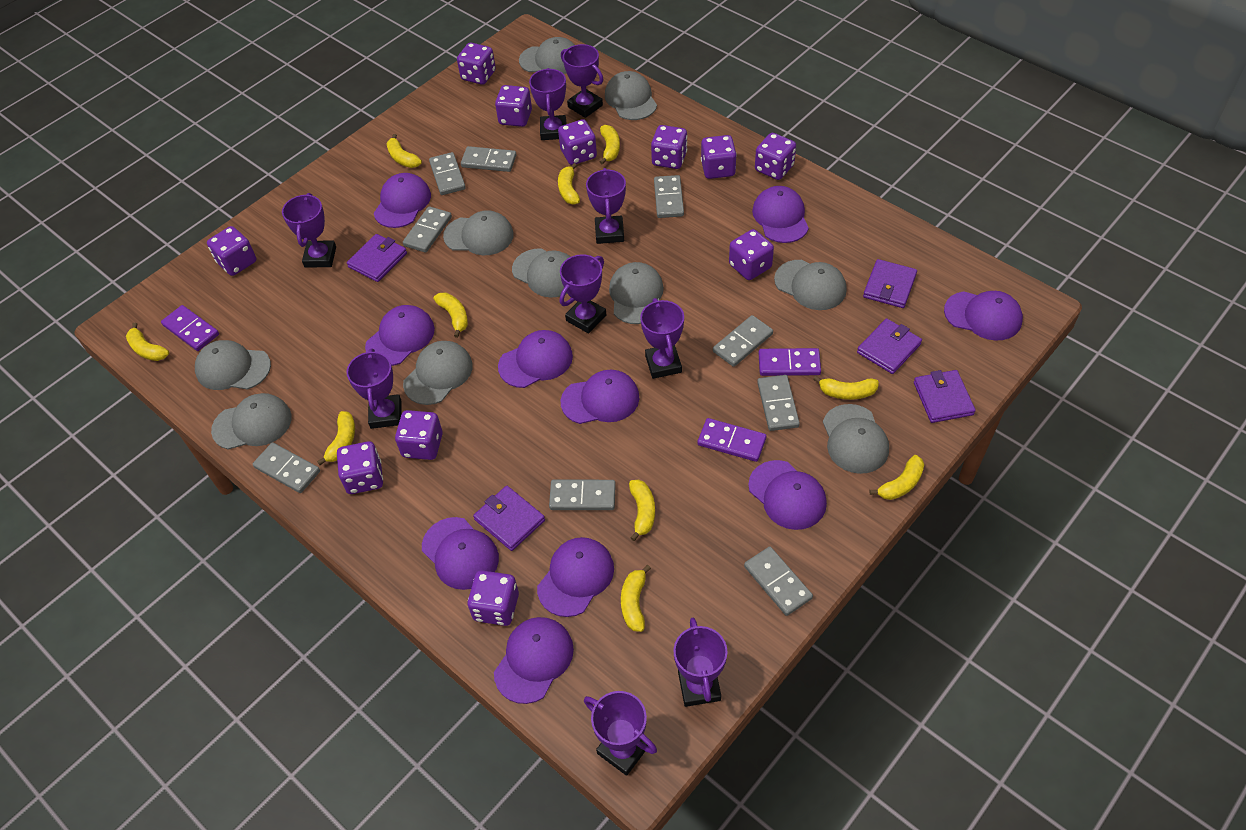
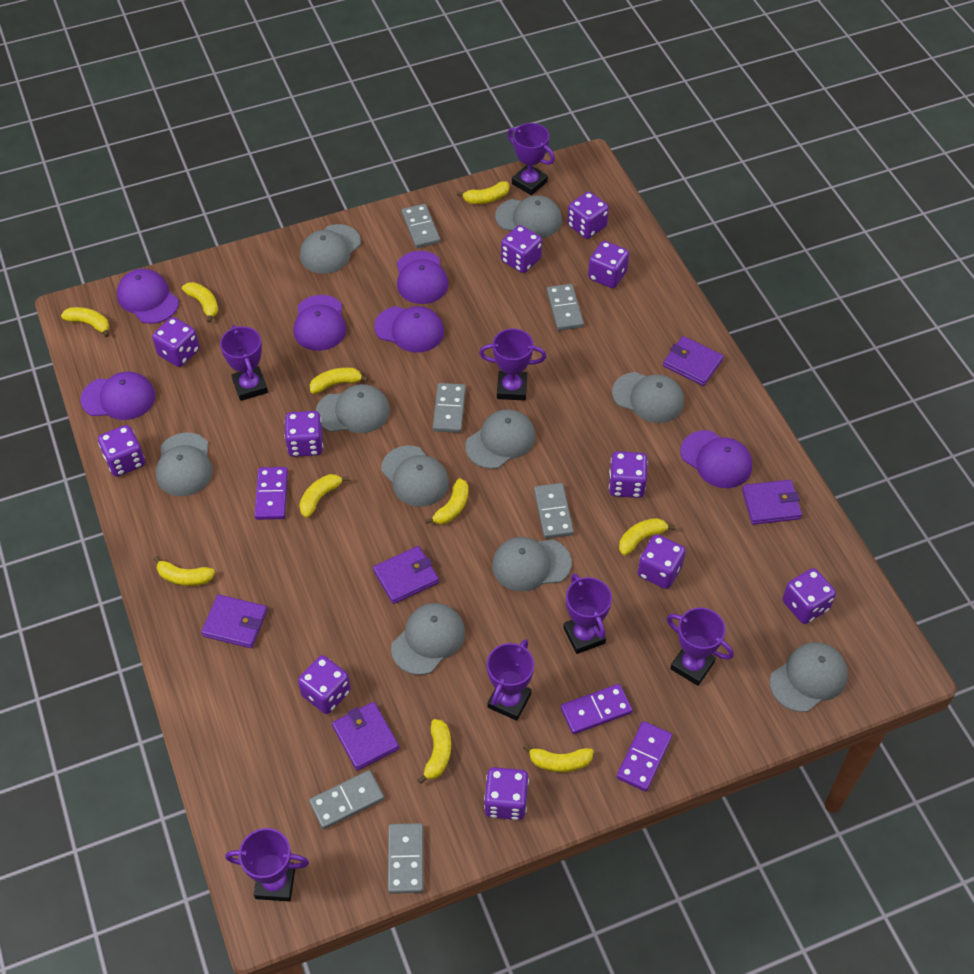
grey domino: 9 -> 6
purple cap: 10 -> 6
purple trophy: 9 -> 7

